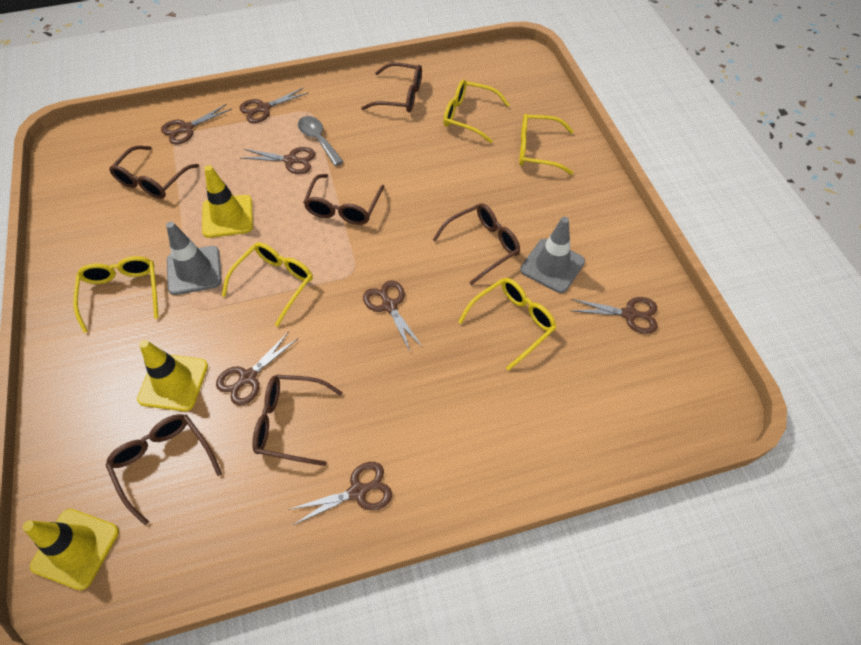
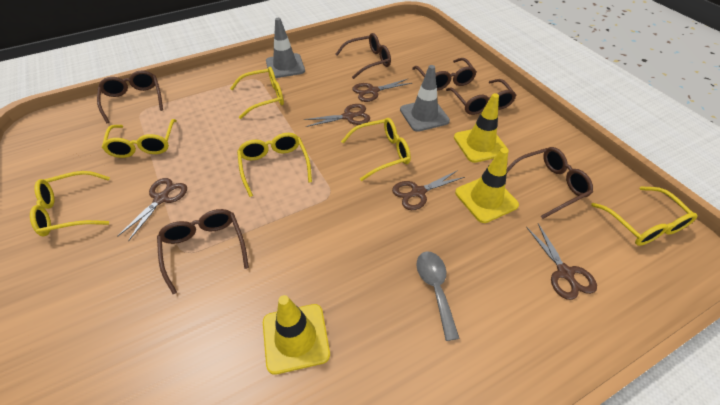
brown scissors: 7 -> 5
yellow glasses: 5 -> 6

